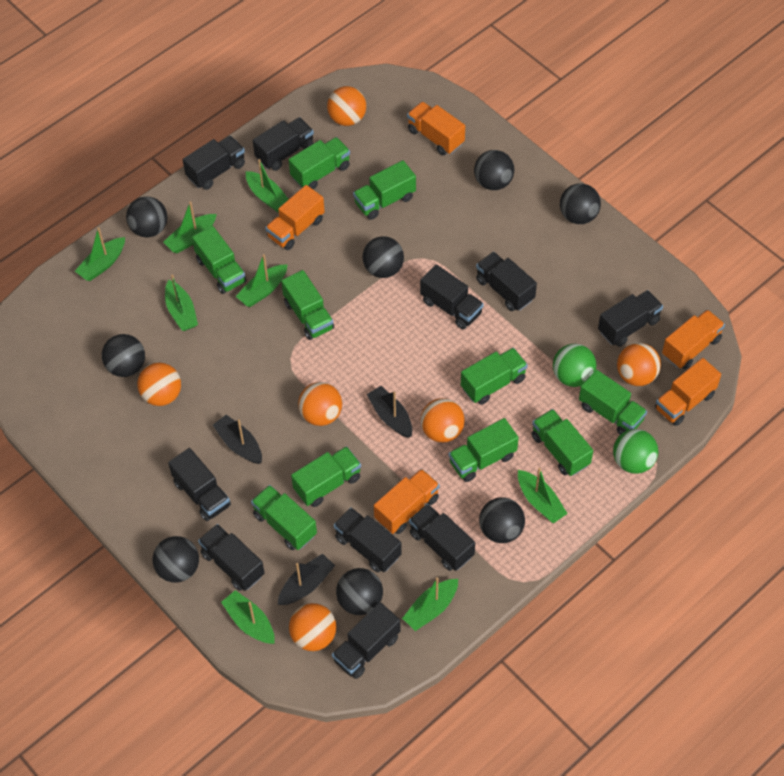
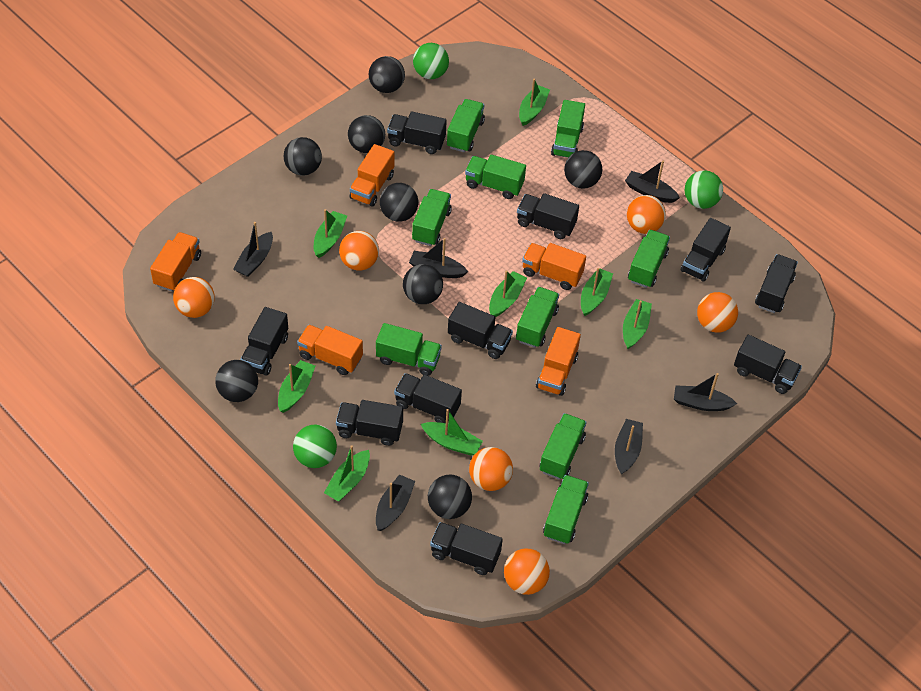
black boat: 3 -> 6
green ball: 2 -> 3
green truck: 10 -> 9

